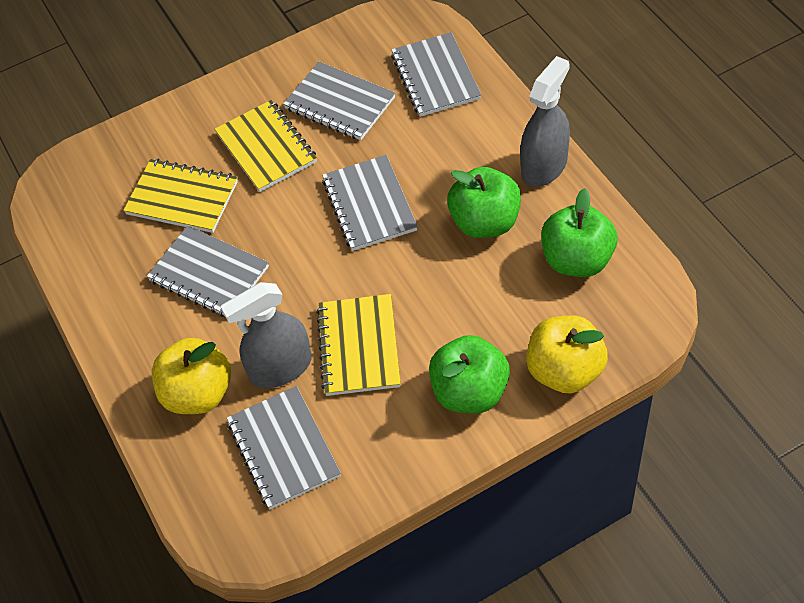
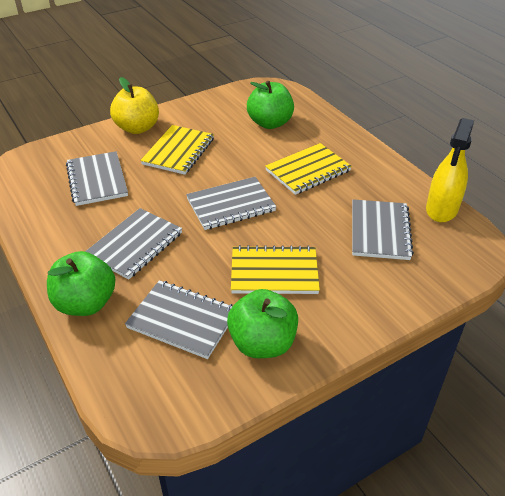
grey spray bottle: 2 -> 0
yellow apple: 2 -> 1
yellow spray bottle: 0 -> 1

